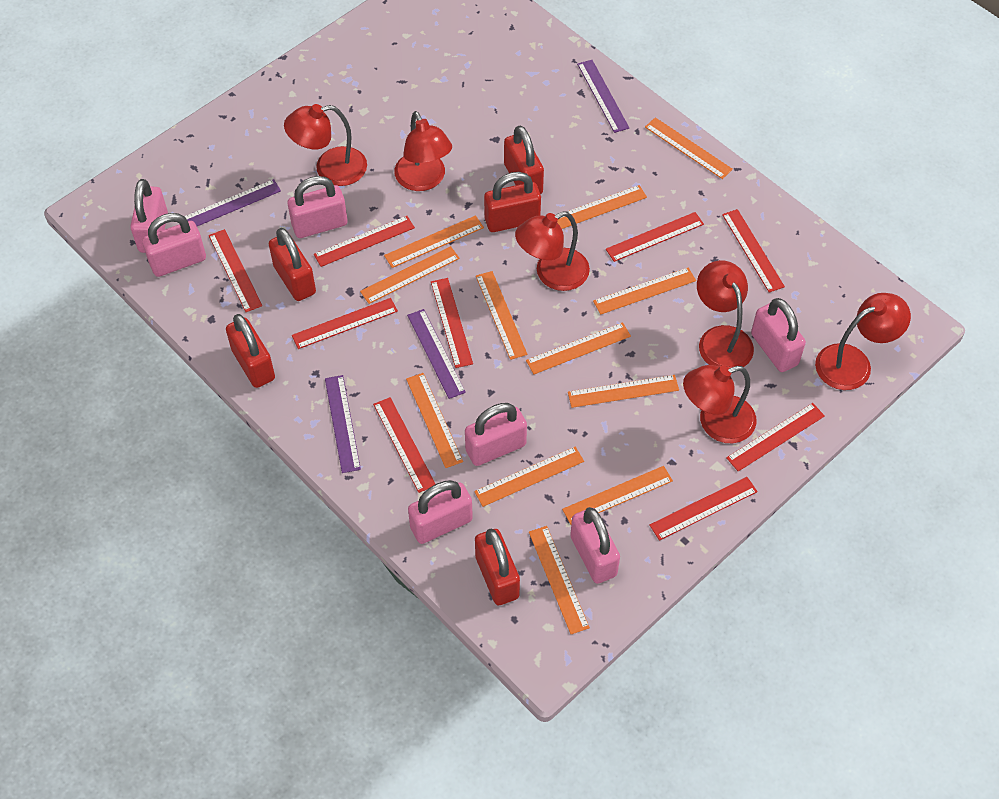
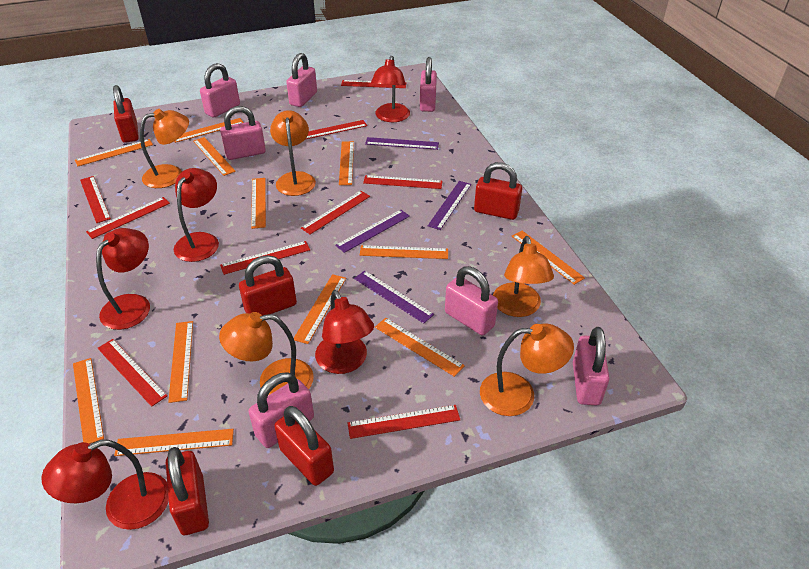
orange lamp: 0 -> 5
red lamp: 6 -> 5

